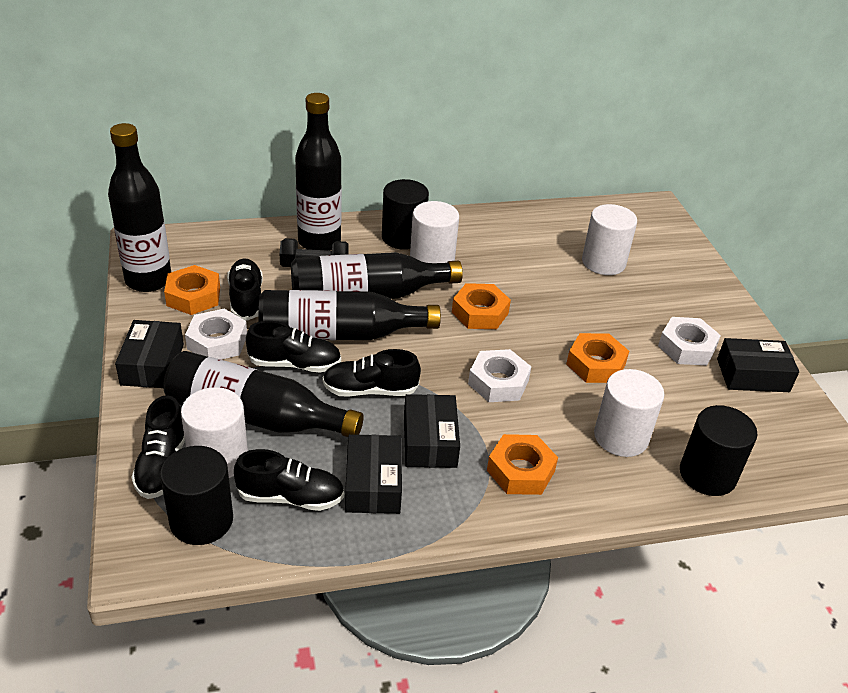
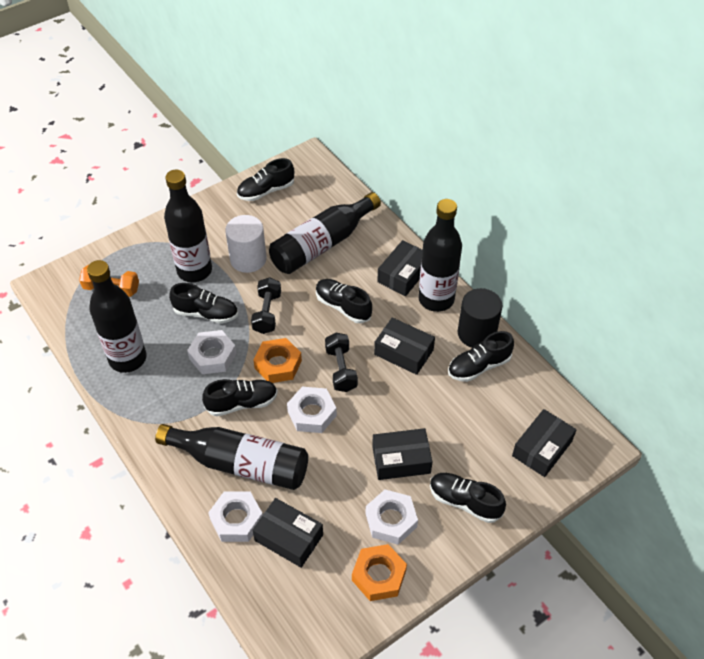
black box: 4 -> 5
black cylinder: 3 -> 1
black dumbbell: 1 -> 2
black shoe: 5 -> 6
orange dumbbell: 0 -> 1
orange nut: 4 -> 2
white cylinder: 4 -> 1
white nut: 3 -> 4

